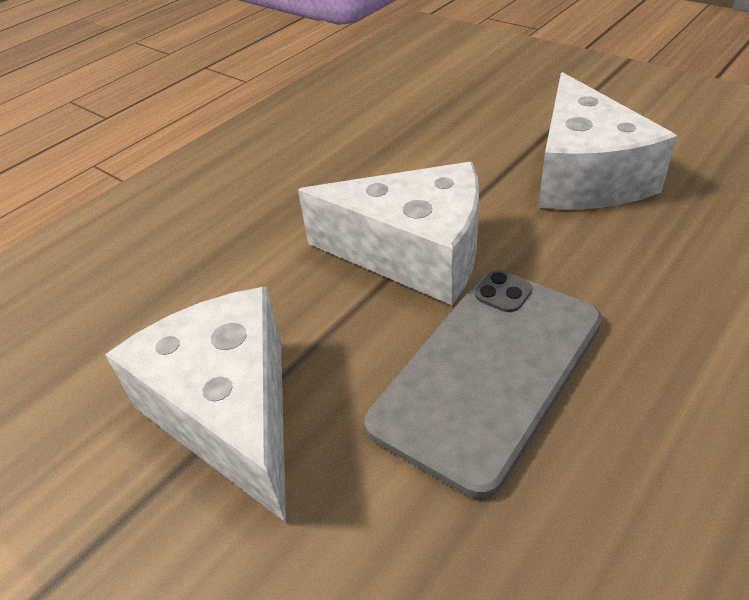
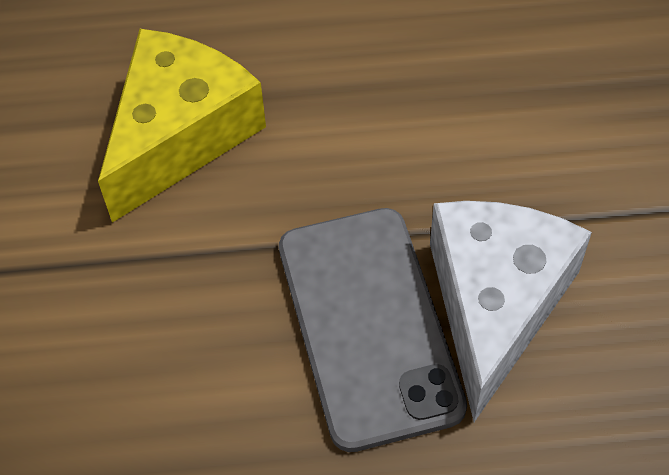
white cheese: 3 -> 1
yellow cheese: 0 -> 1

